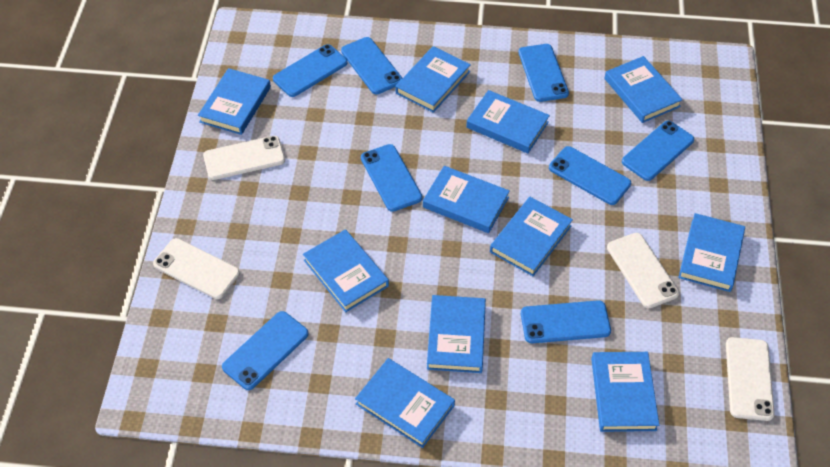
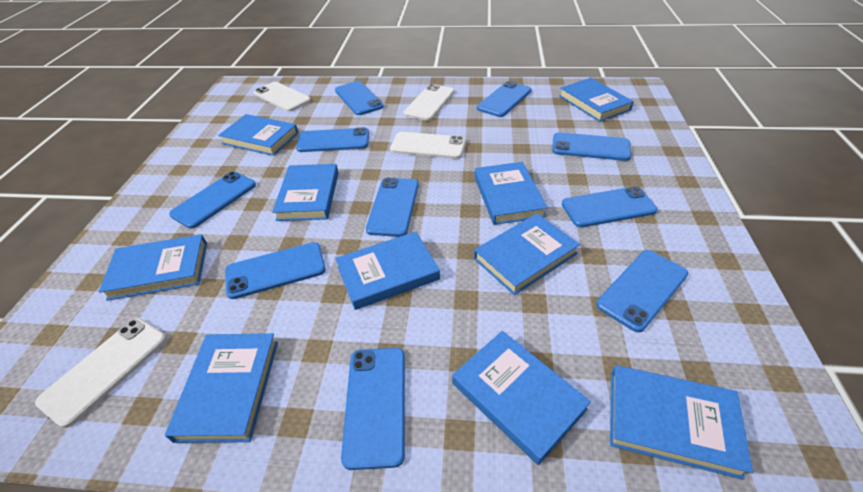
blue book: 11 -> 10
blue phone: 8 -> 10

